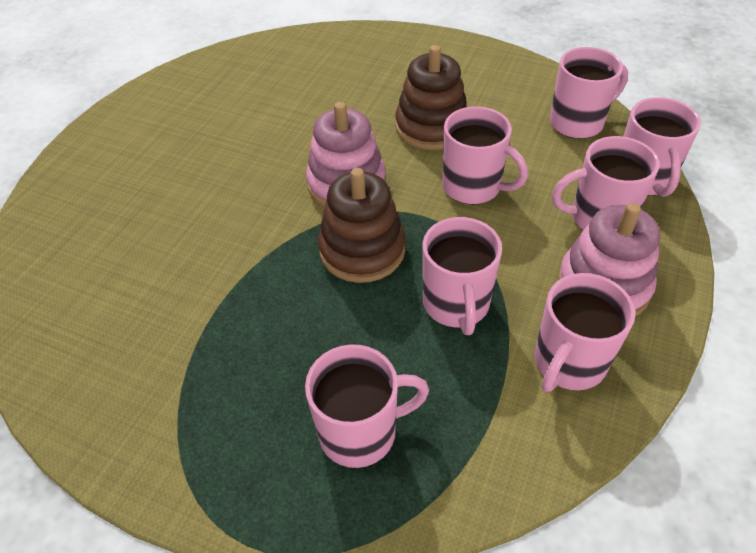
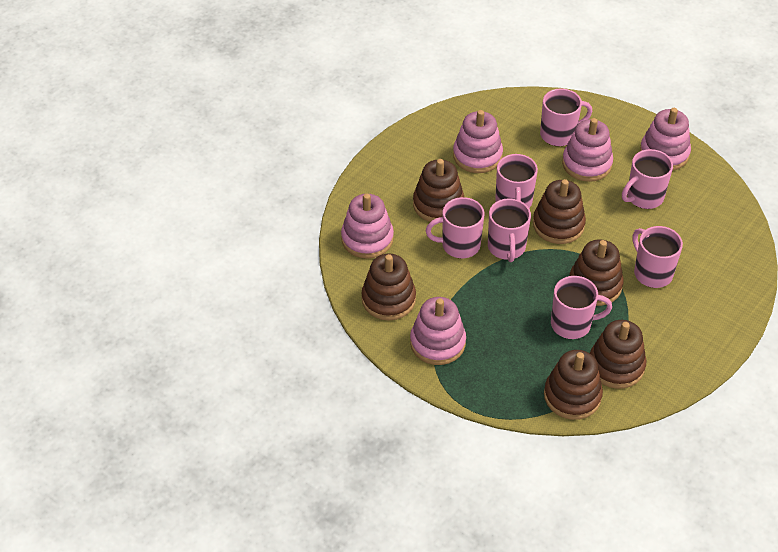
brown stacking toy: 2 -> 6
pink stacking toy: 2 -> 5

